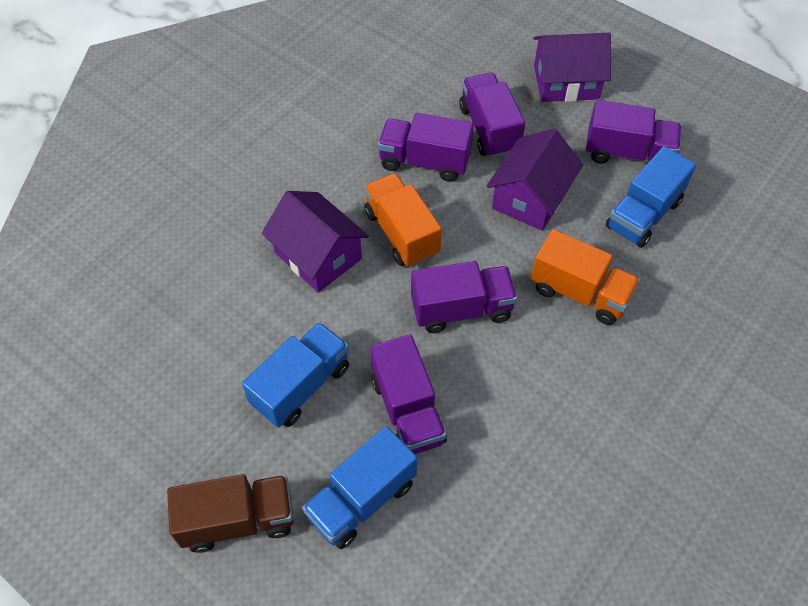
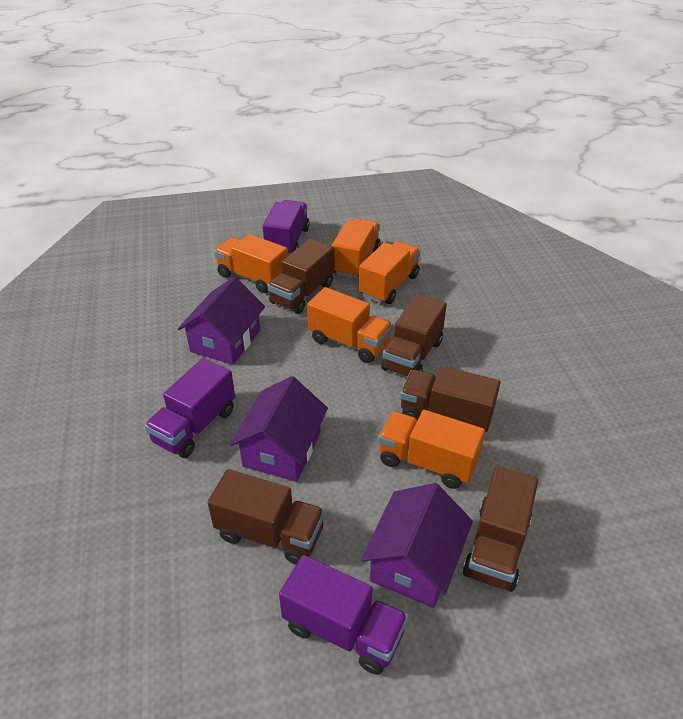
blue truck: 3 -> 0
brown truck: 1 -> 5
orange truck: 2 -> 5
purple truck: 5 -> 3

